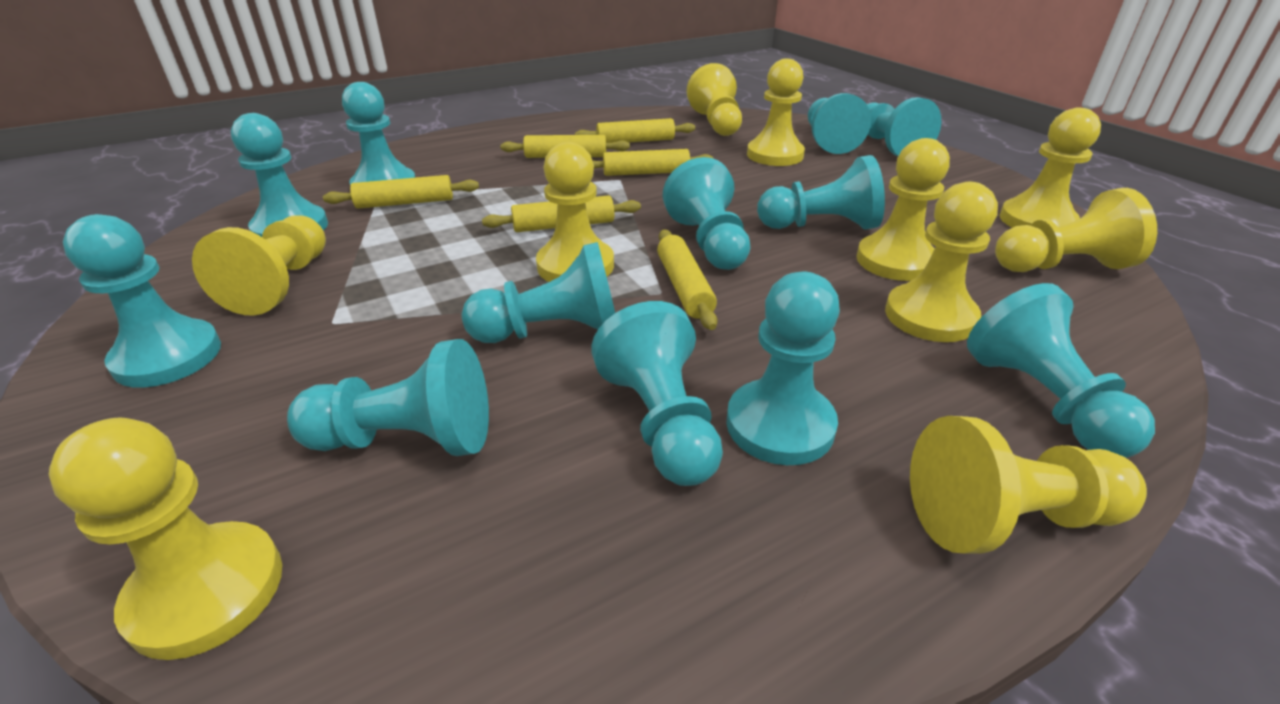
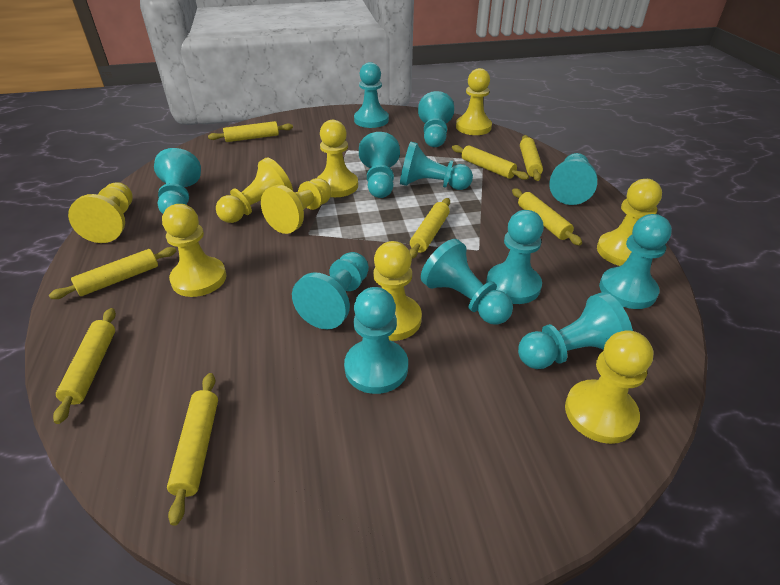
yellow pawn: 10 -> 9
yellow rolling pin: 6 -> 8

